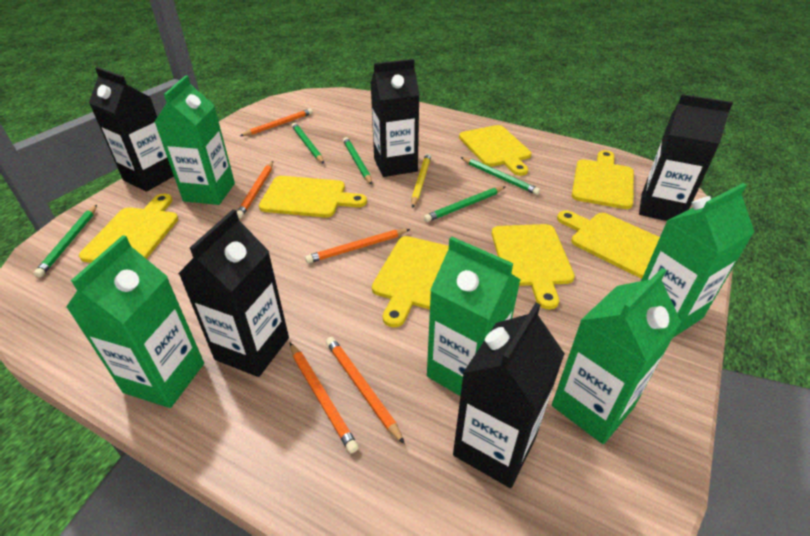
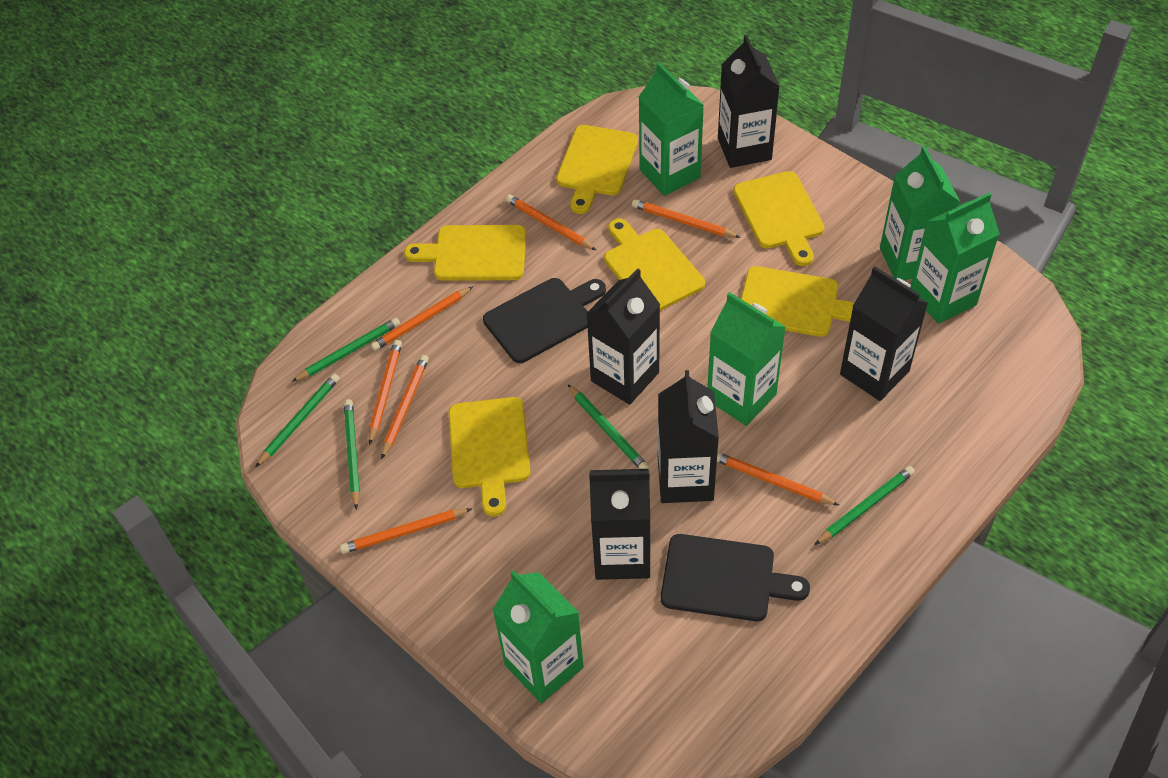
black cutting board: 0 -> 2
orange pencil: 5 -> 7
yellow cutting board: 7 -> 6
yellow pencil: 1 -> 0

